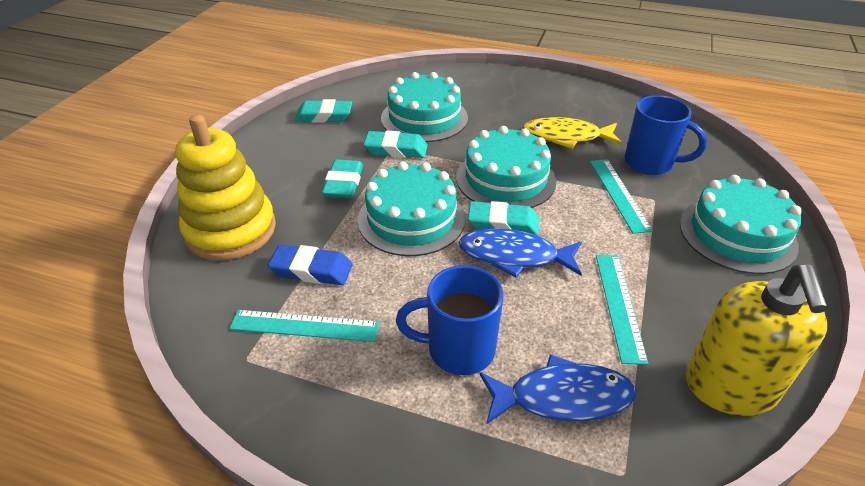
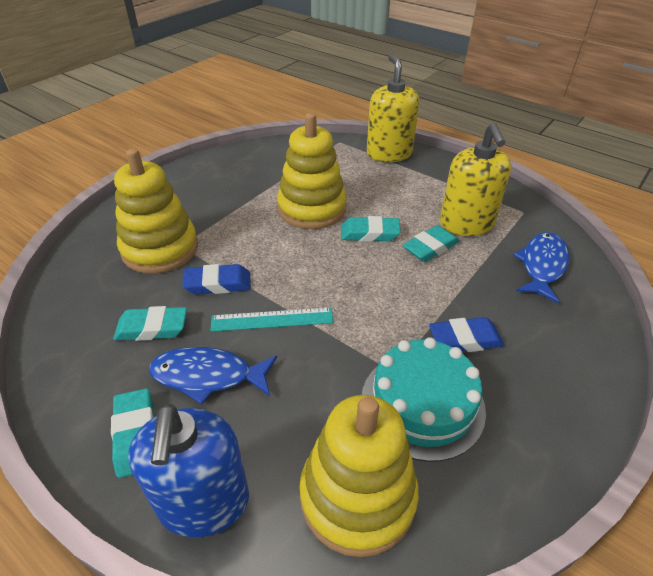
blue eraser: 1 -> 2
blue mug: 2 -> 0
blue soap dispenser: 0 -> 1
turquoise cake: 4 -> 1
turquoise ruler: 3 -> 1
yellow fish: 1 -> 0
yellow soap dispenser: 1 -> 2
yellow stacking toy: 1 -> 3

